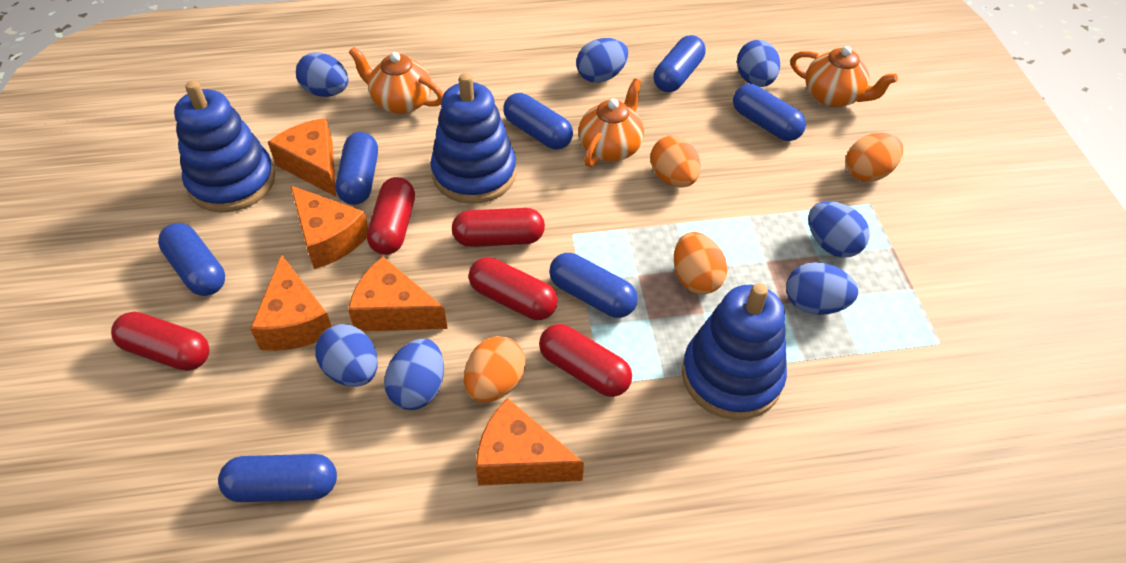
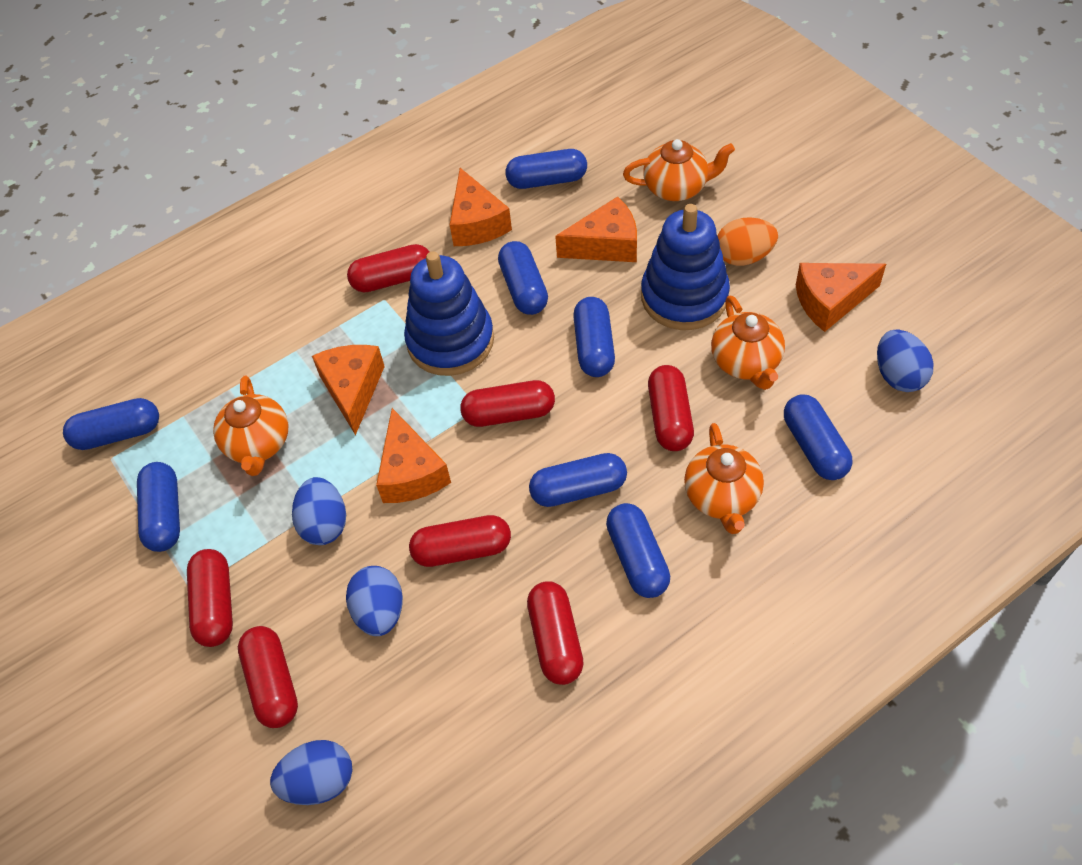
blue capsule: 7 -> 8
blue egg: 7 -> 4
blue stacking toy: 3 -> 2
orange egg: 4 -> 1
orange teapot: 3 -> 4
red capsule: 5 -> 7

